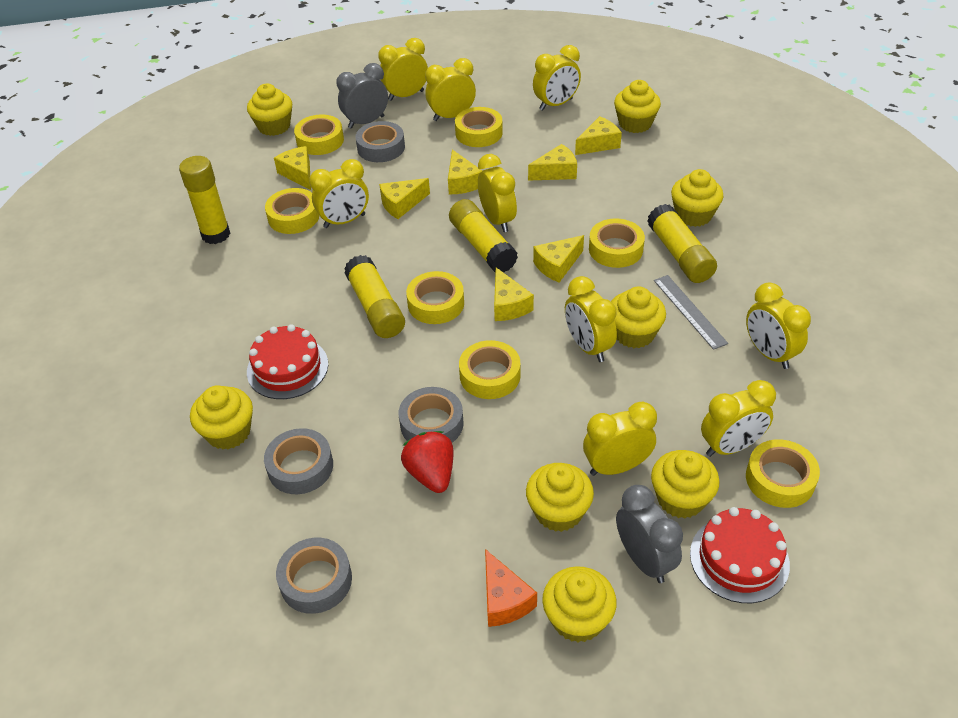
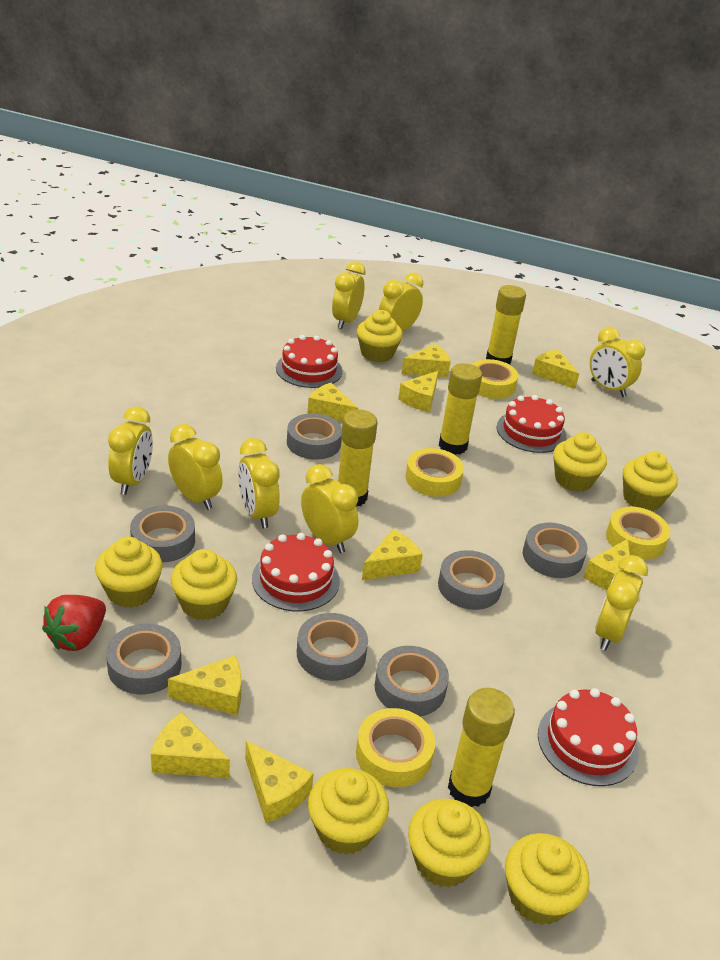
grey clock: 2 -> 0
grey ruler: 1 -> 0
grey tape: 4 -> 7
orange cheese: 1 -> 0
red cake: 2 -> 4
yellow cheese: 7 -> 9
yellow clock: 9 -> 8
yellow tape: 7 -> 4

